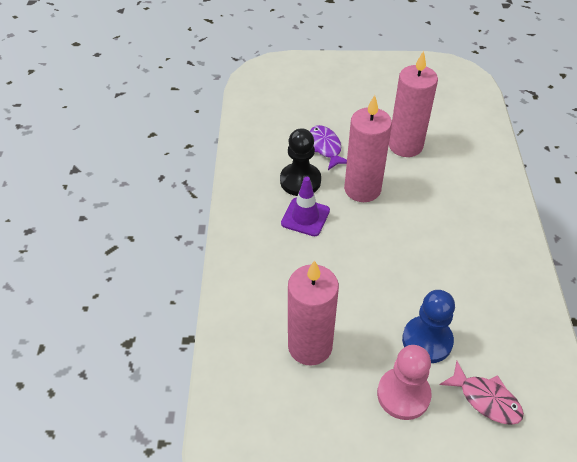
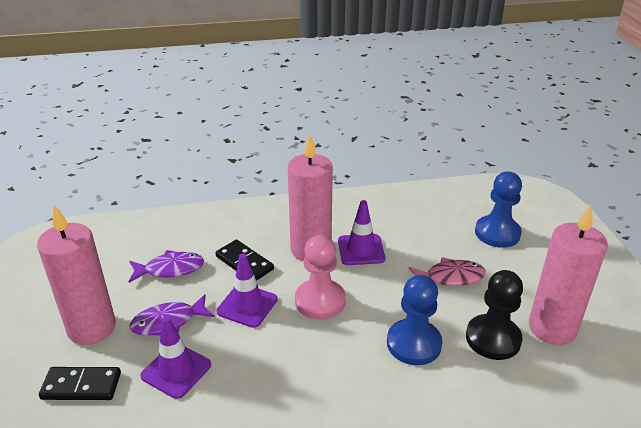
black domino: 0 -> 2
blue pawn: 1 -> 2
purple fish: 1 -> 2
purple traffic cone: 1 -> 3

